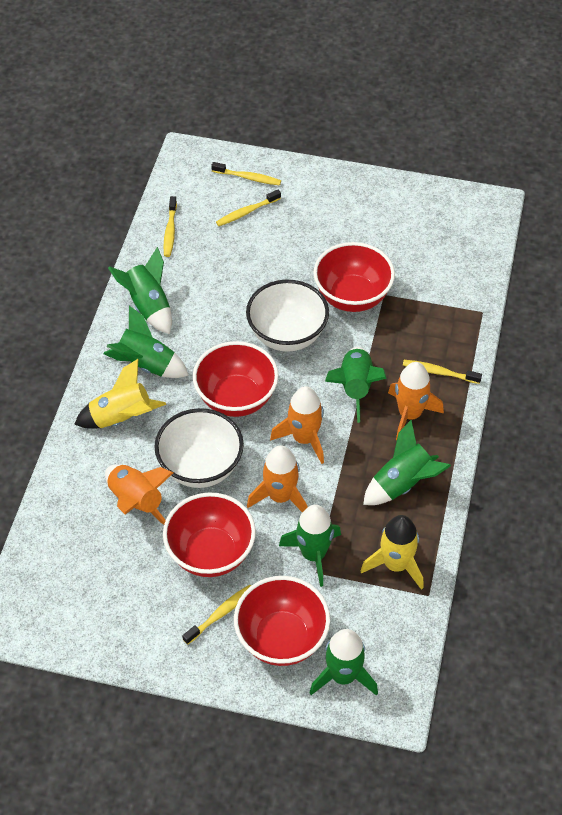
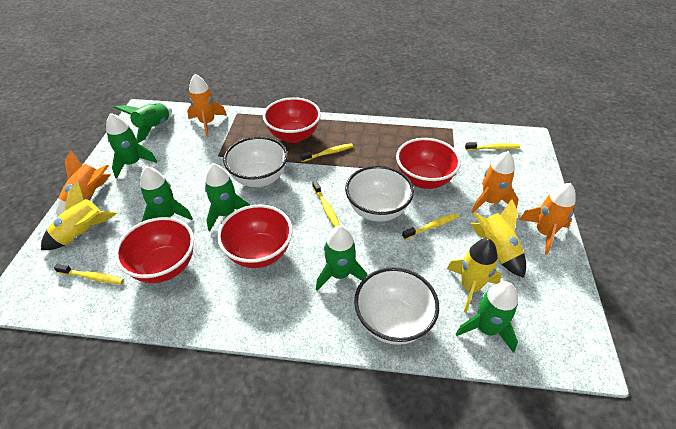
white bowl: 2 -> 3
yellow rocket: 2 -> 3

